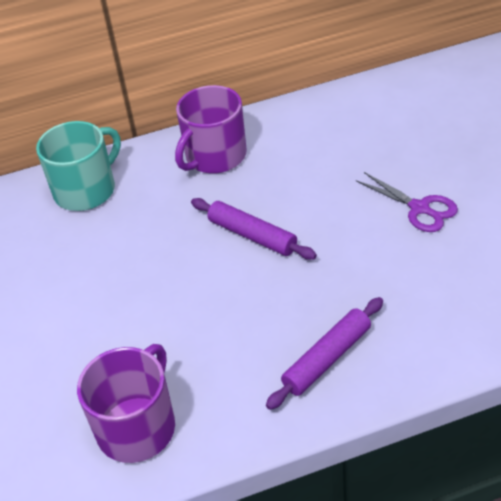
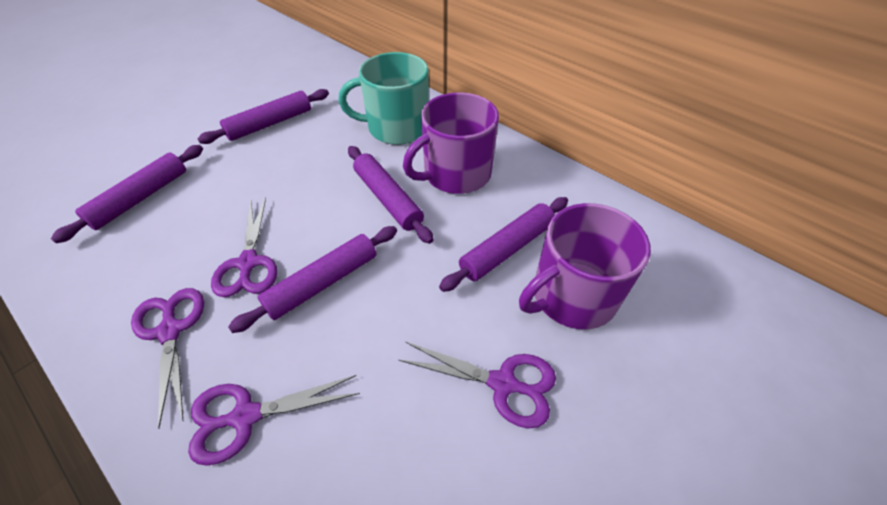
purple rolling pin: 2 -> 5
purple scissors: 1 -> 4

